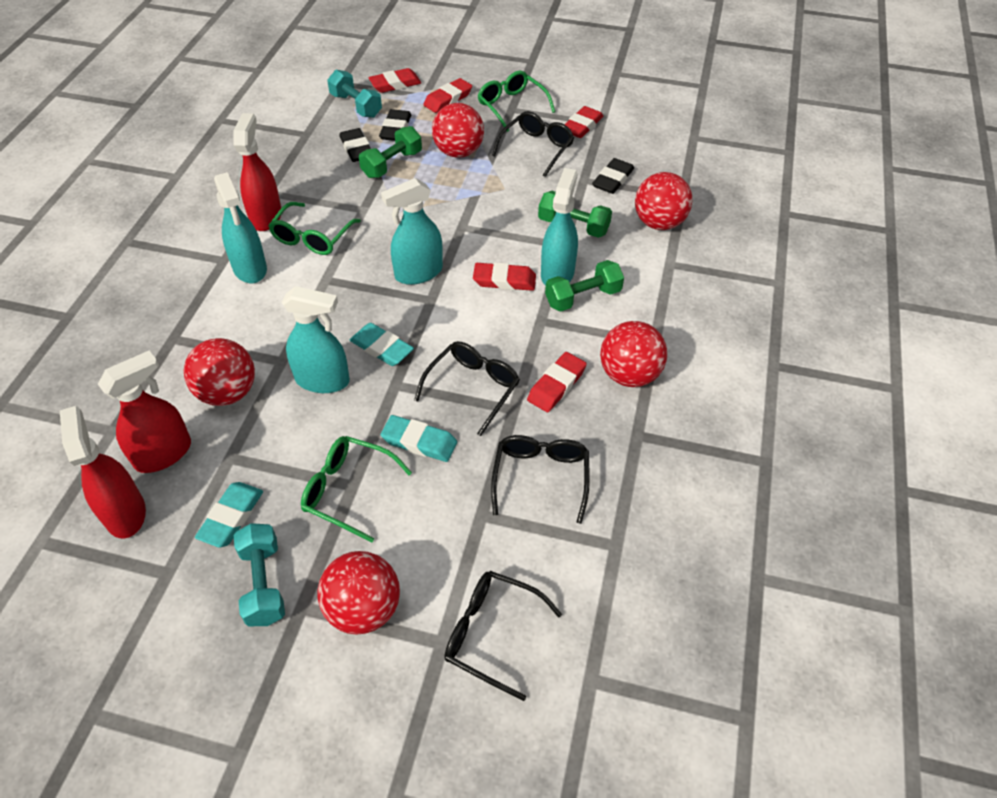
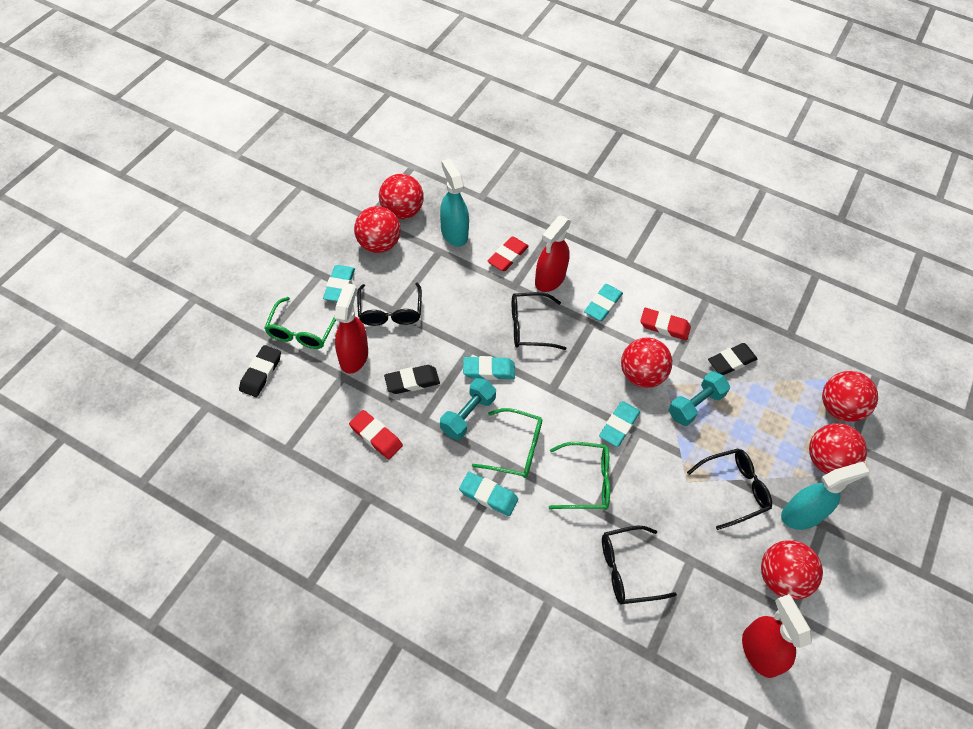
green dumbbell: 3 -> 0
red ball: 5 -> 6
red eraser: 5 -> 3
turquoise eraser: 3 -> 5
turquoise spray bottle: 4 -> 2

